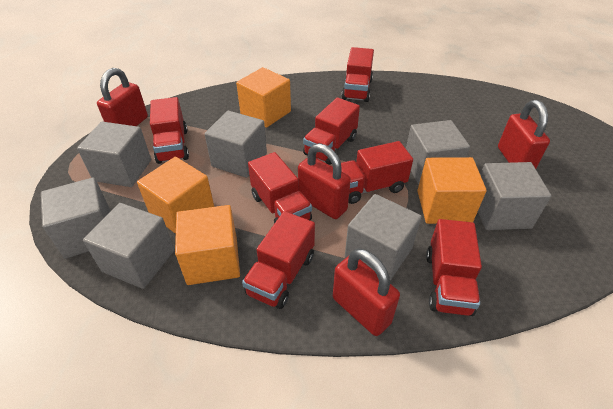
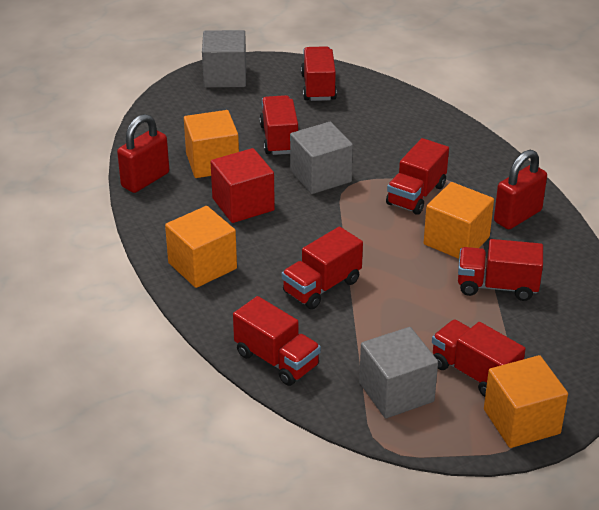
grey cube: 7 -> 3
red cube: 0 -> 1
red padlock: 4 -> 2

